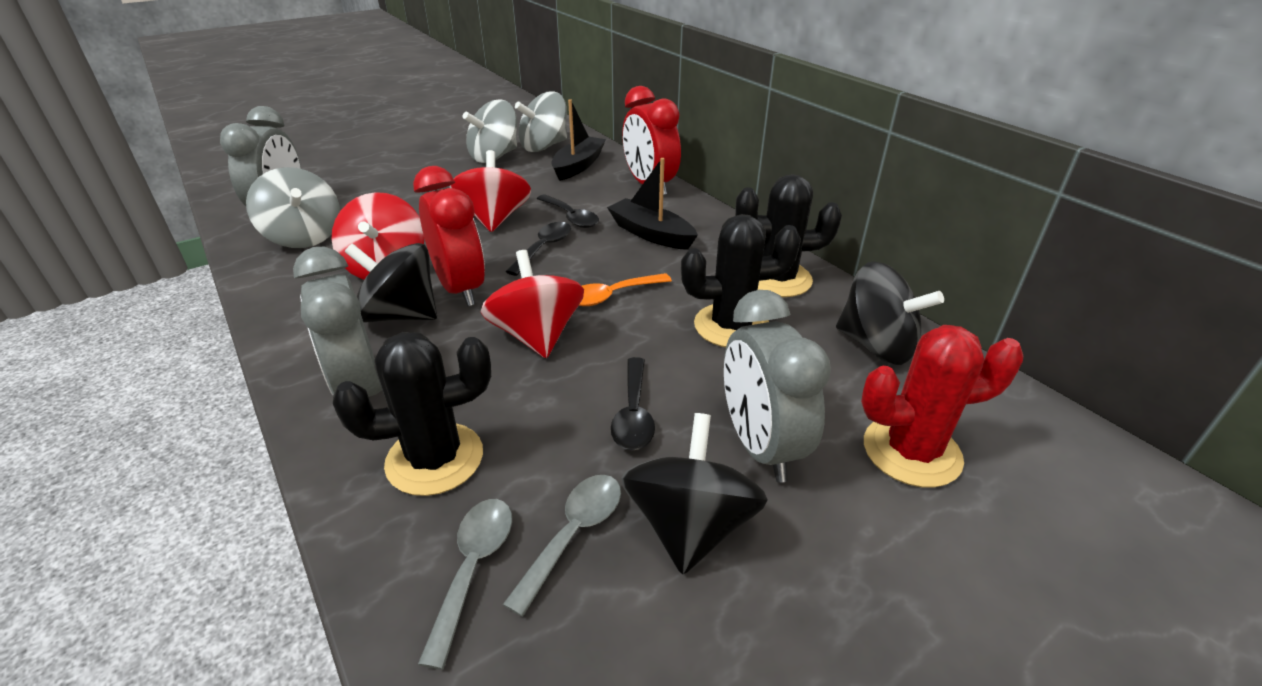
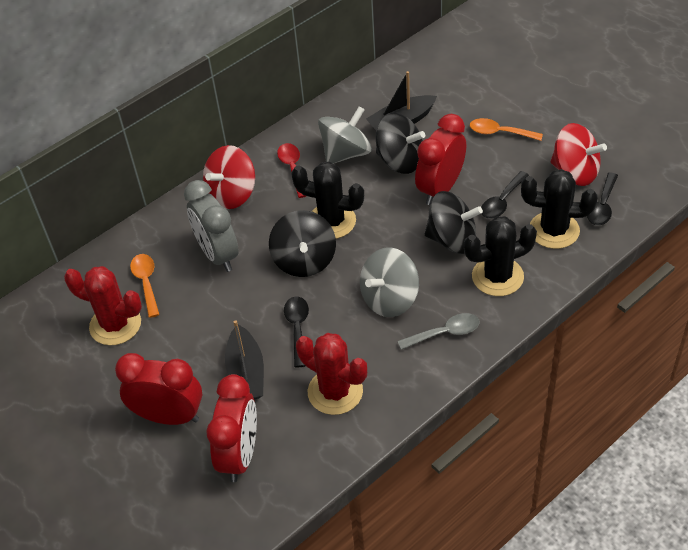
grey clock: 3 -> 1
grey spinning top: 3 -> 2
grey spoon: 2 -> 1
orange spoon: 1 -> 2
red cactus: 1 -> 2
red clock: 2 -> 3
red spinning top: 3 -> 2
red spoon: 0 -> 1

